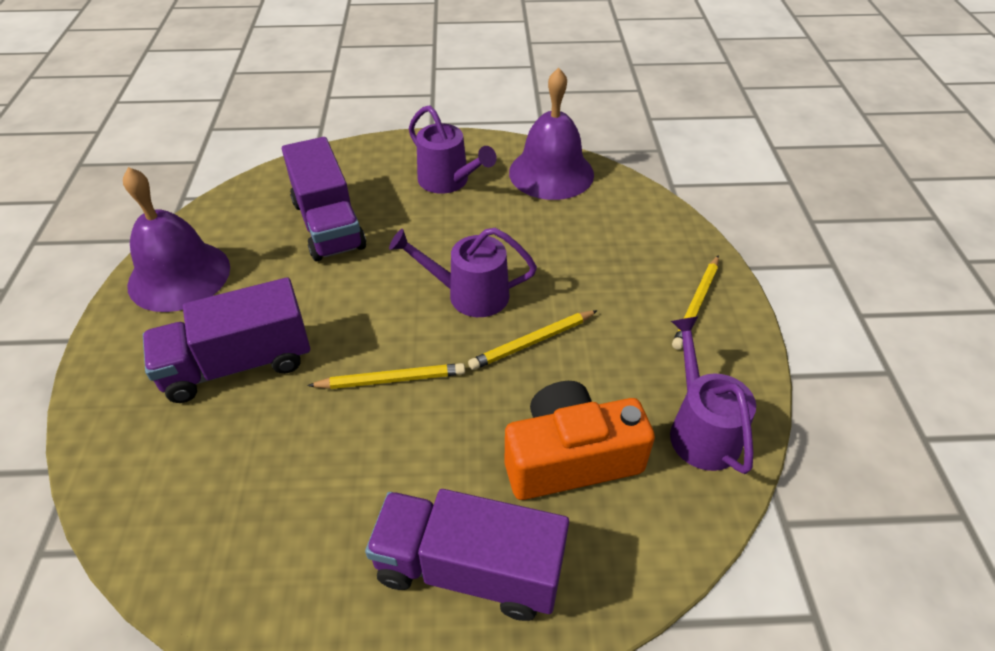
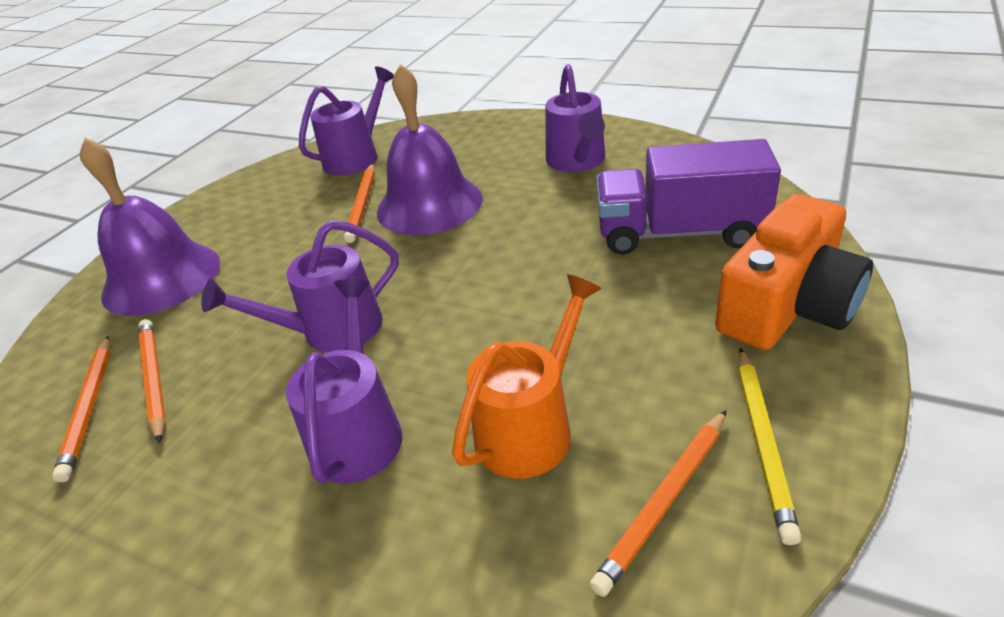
orange pencil: 0 -> 4
orange watering can: 0 -> 1
purple truck: 3 -> 1
purple watering can: 3 -> 4
yellow pencil: 3 -> 1

